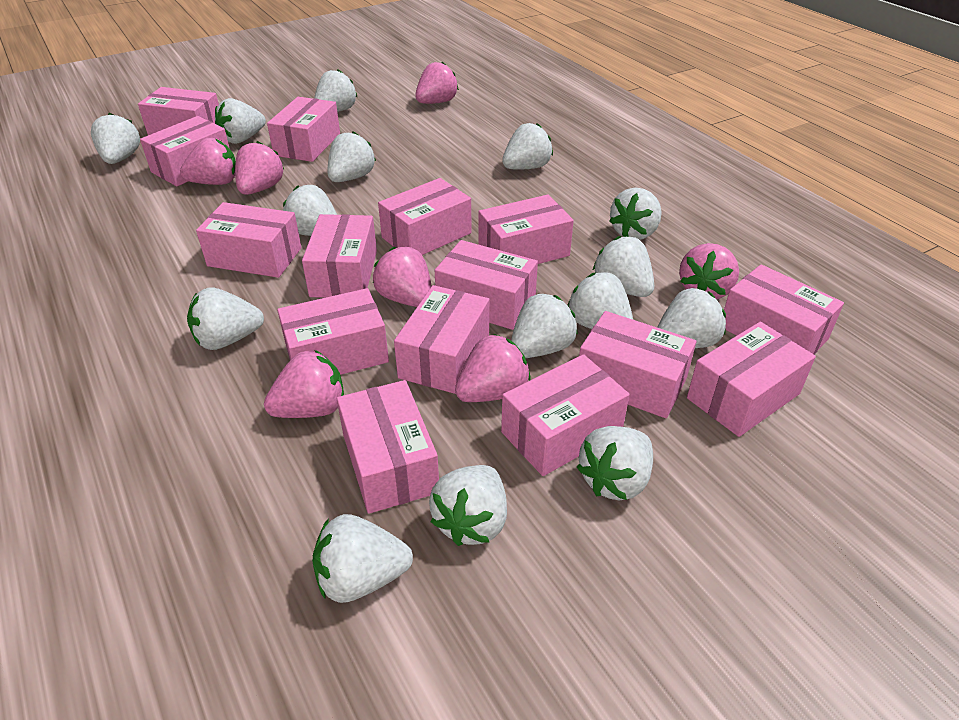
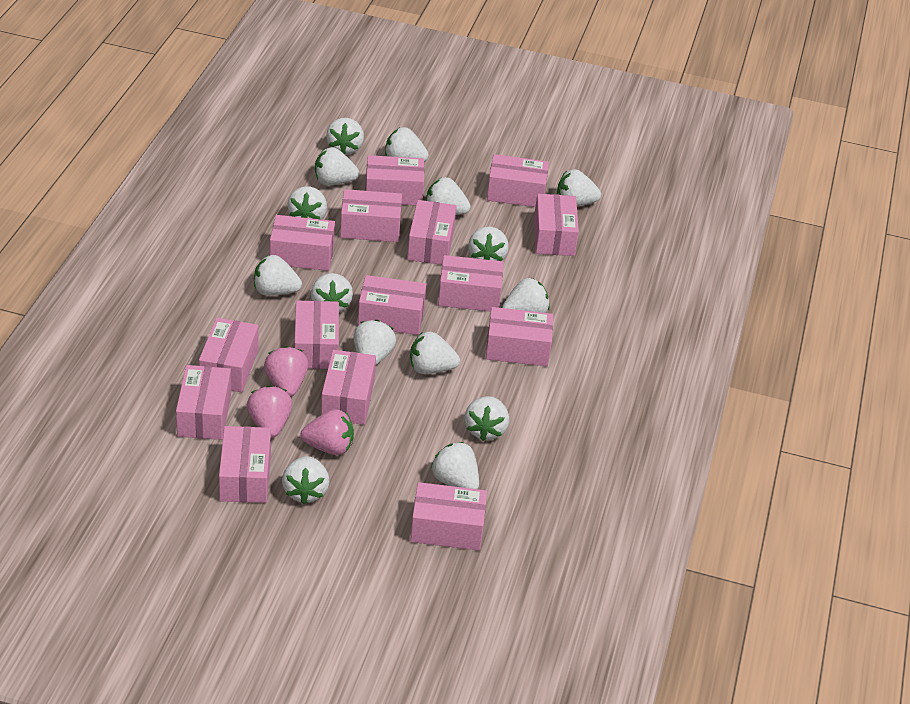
pink strawberry: 7 -> 3

